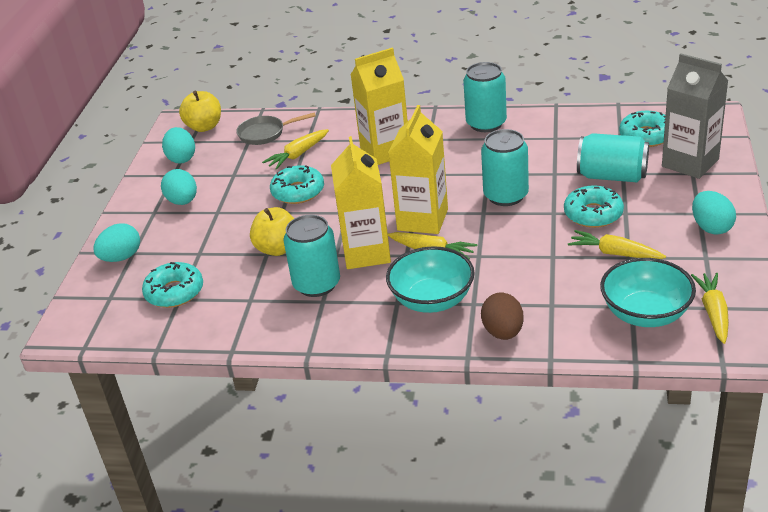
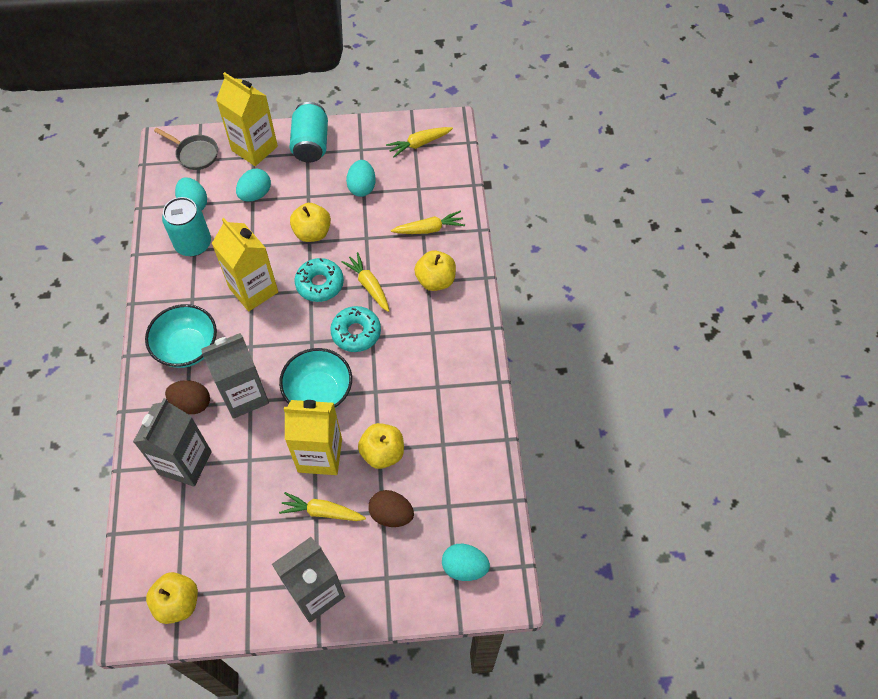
brown egg: 1 -> 2
grey carton: 1 -> 3
turquoise can: 4 -> 2
turquoise donut: 4 -> 2
yellow apple: 2 -> 4

